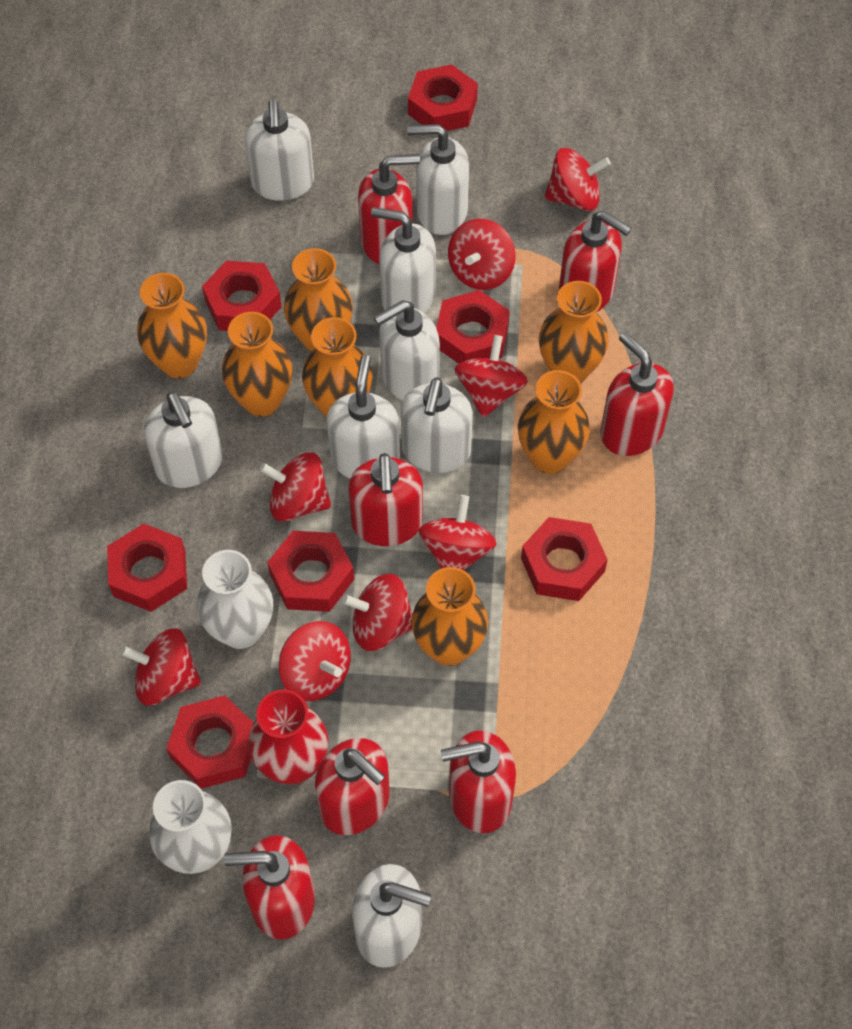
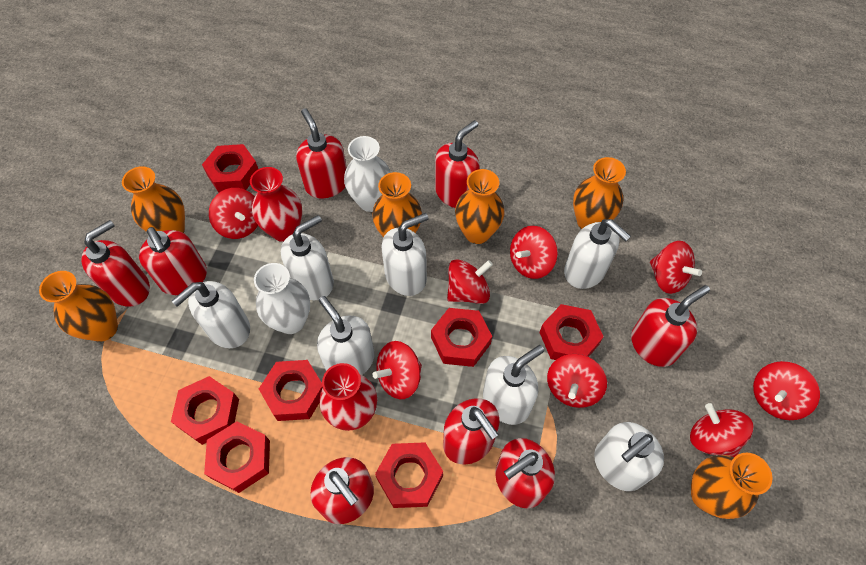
orange vase: 7 -> 6
red soap dispenser: 7 -> 8
red vase: 1 -> 2
white soap dispenser: 8 -> 7

